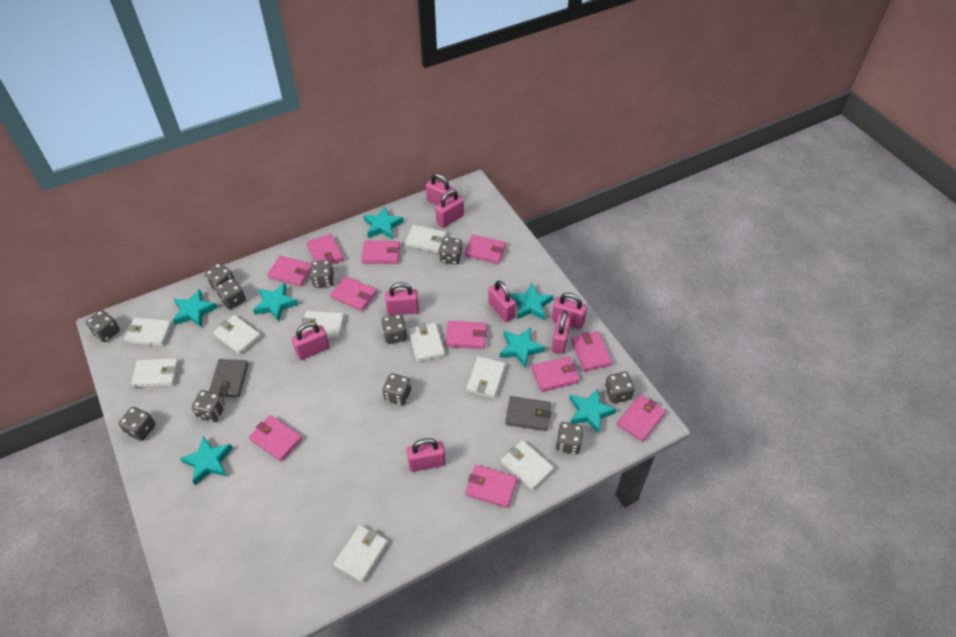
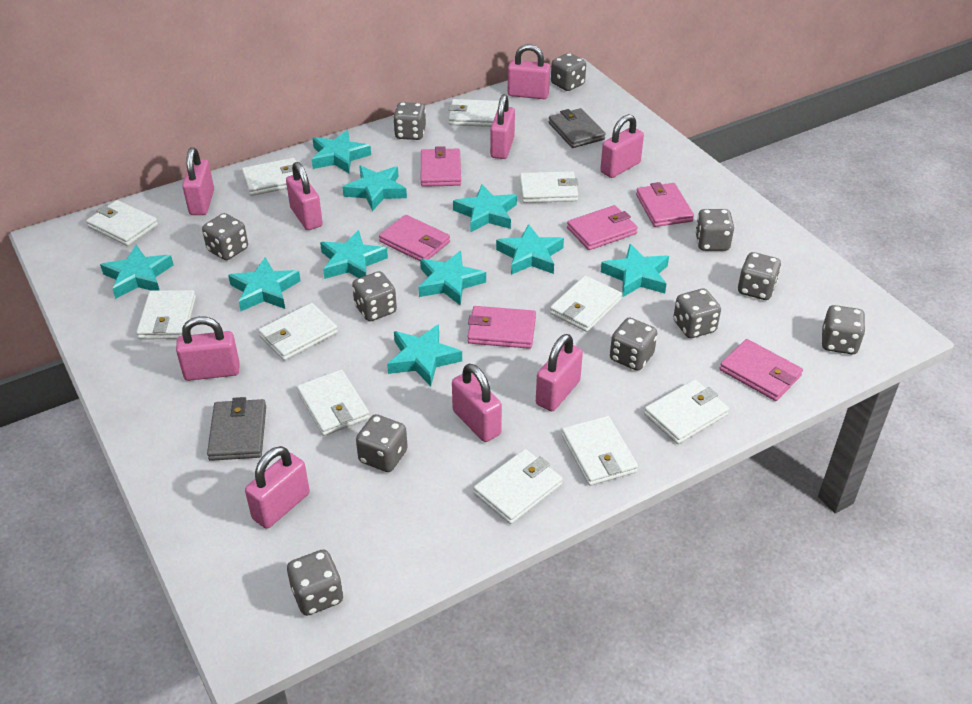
pink padlock: 8 -> 9
pink wallet: 11 -> 6
turquoise star: 7 -> 10
white wallet: 9 -> 11

